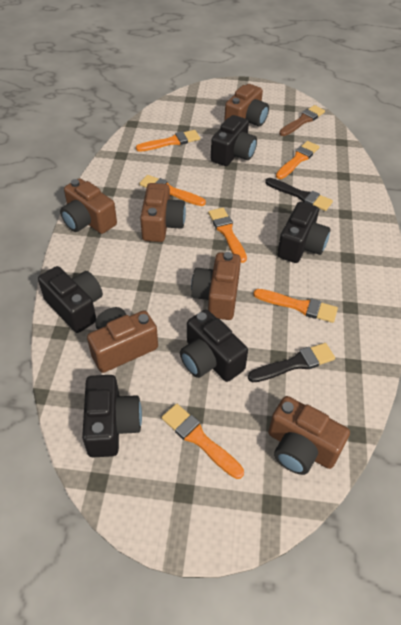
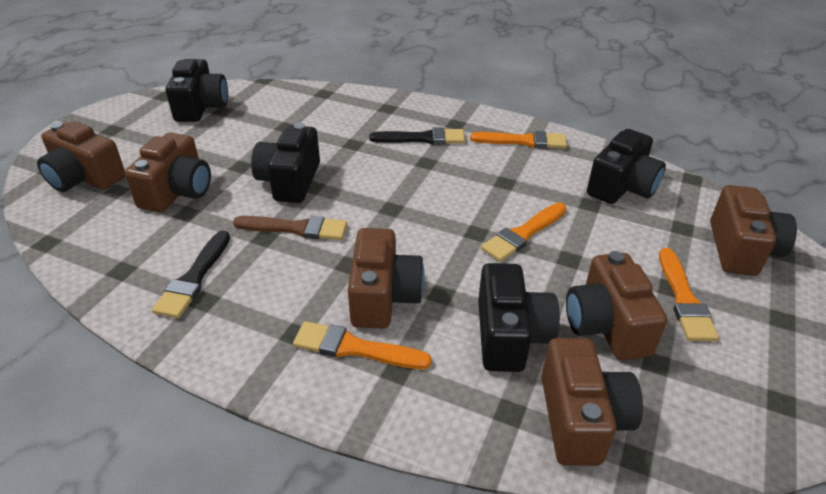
black camera: 5 -> 4
orange brush: 6 -> 4

